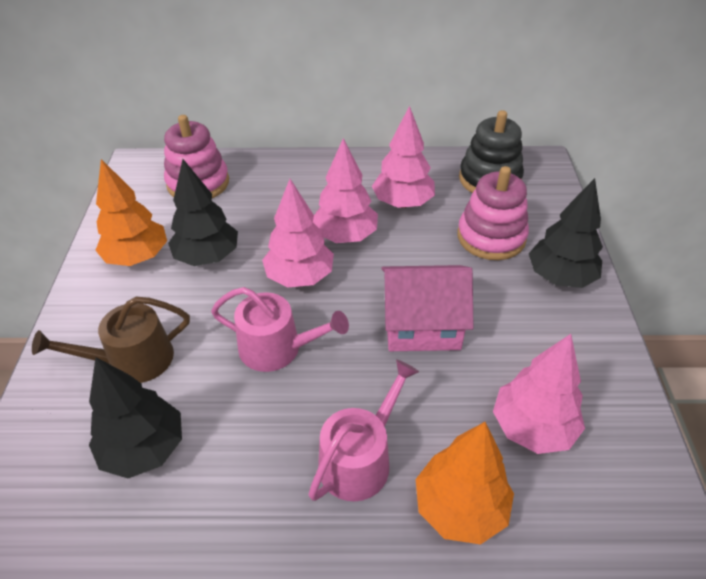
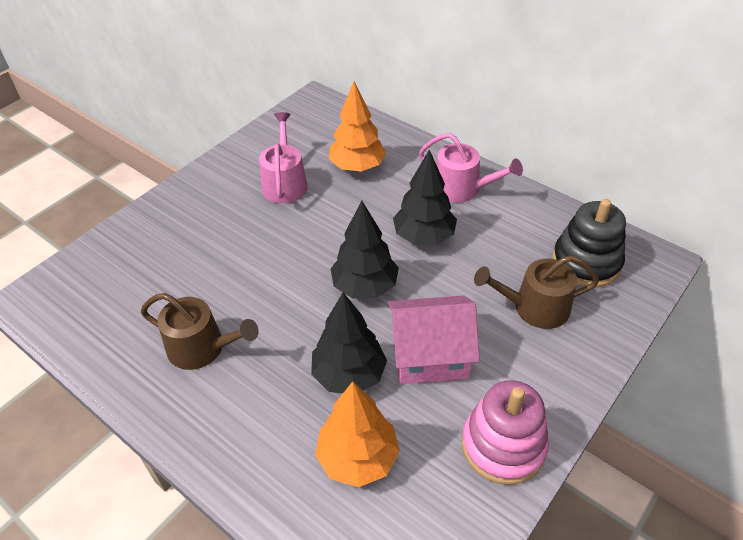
brown watering can: 1 -> 2
pink stacking toy: 2 -> 1
pink tree: 4 -> 0

